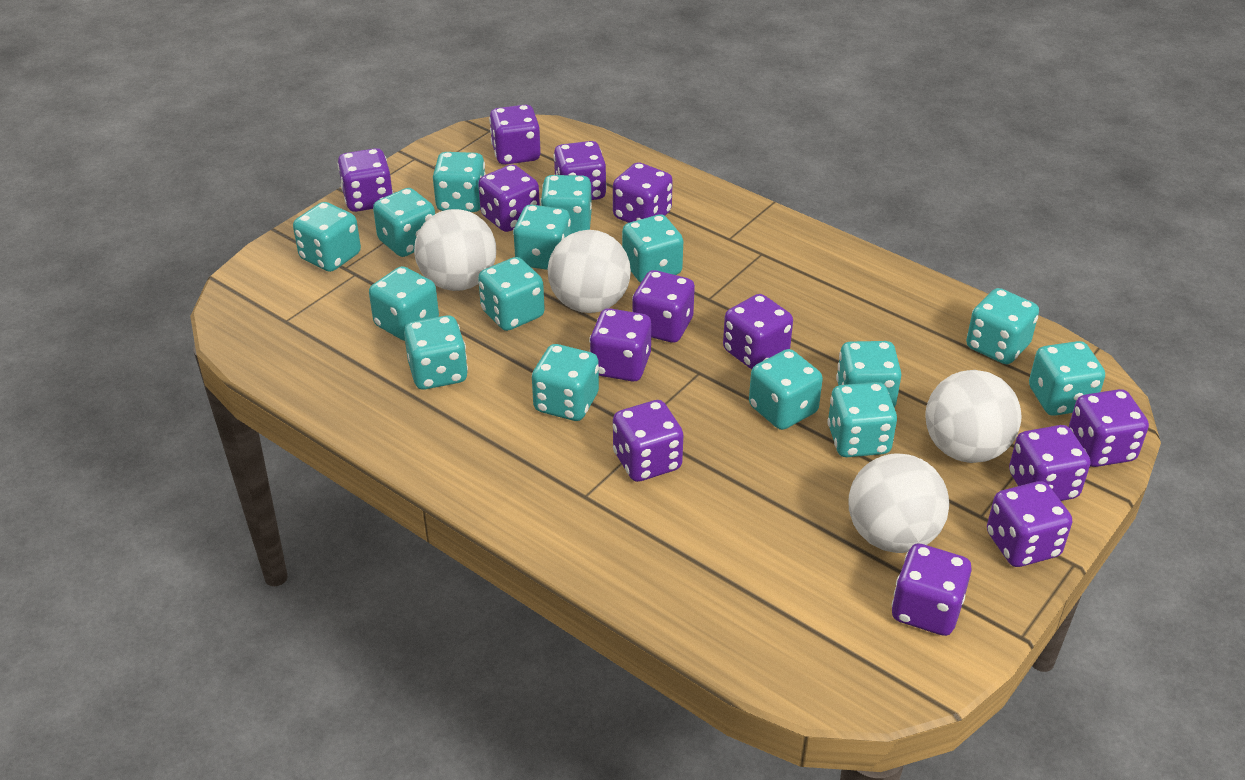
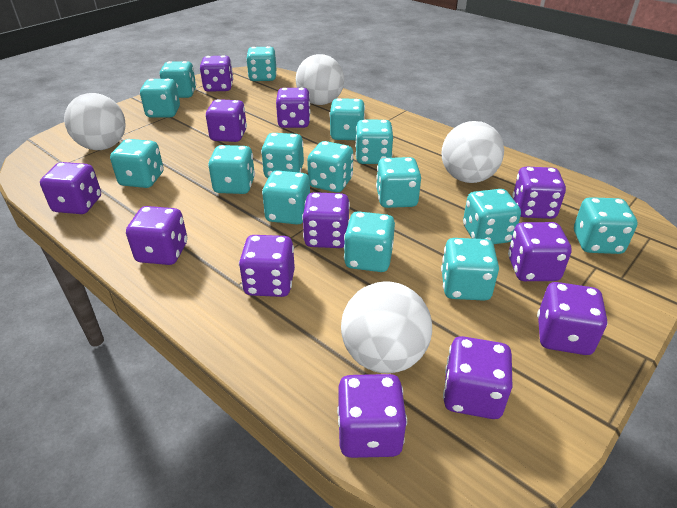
purple dice: 13 -> 12

